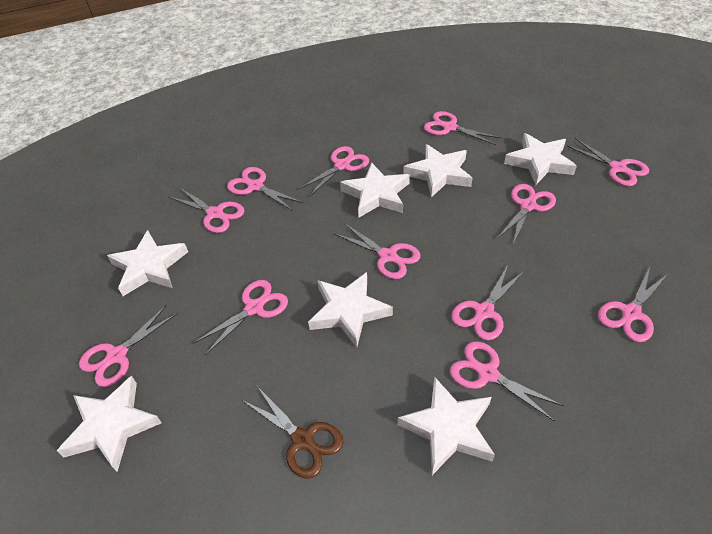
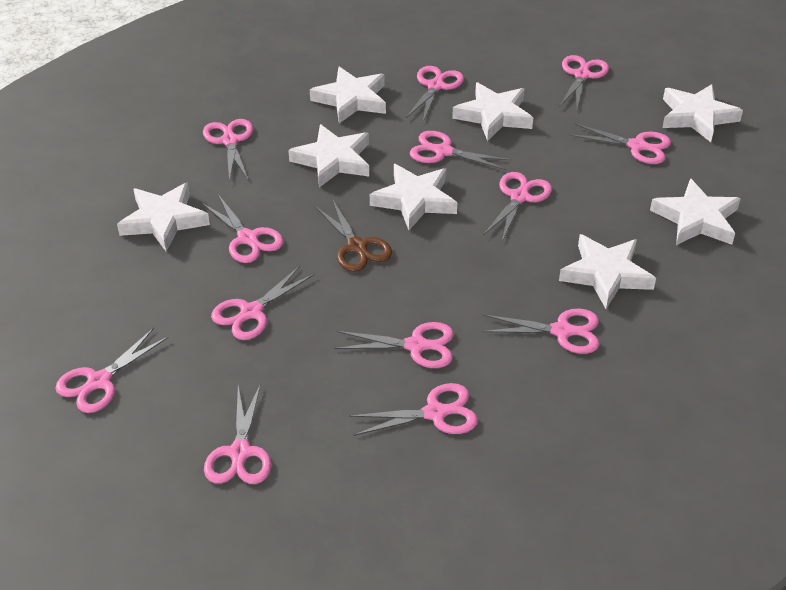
pink scissors: 12 -> 13
white star: 7 -> 8

